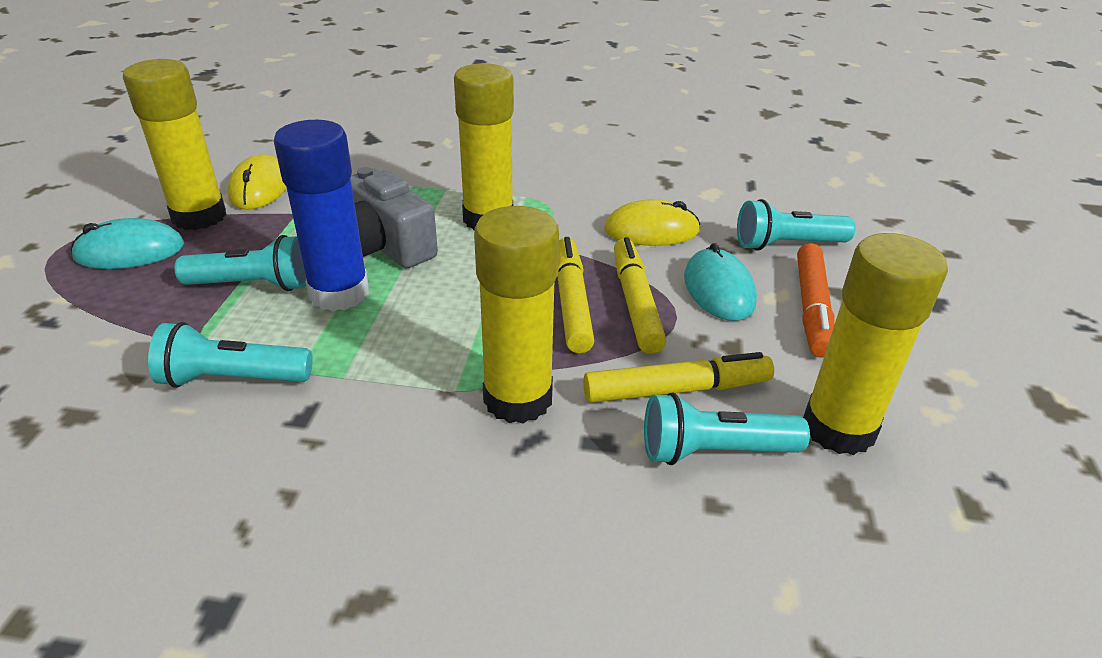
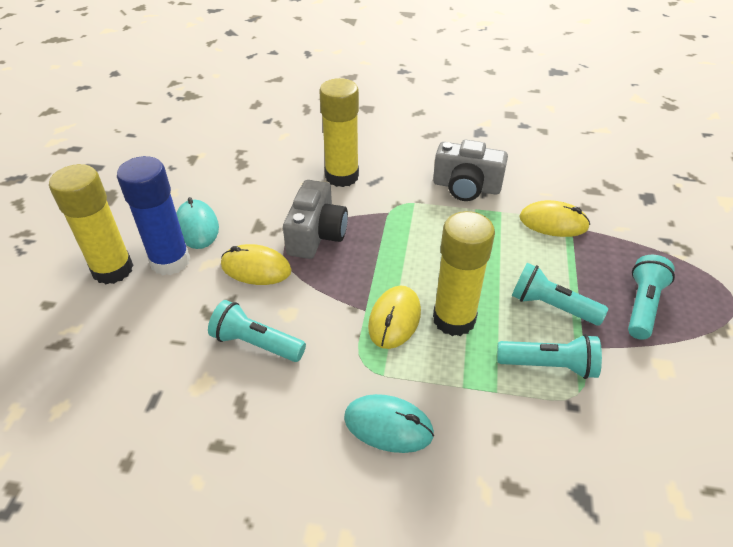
grey camera: 1 -> 2
orange marker: 1 -> 0
yellow glue stick: 4 -> 3
yellow marker: 3 -> 0
yellow mouse: 2 -> 3

